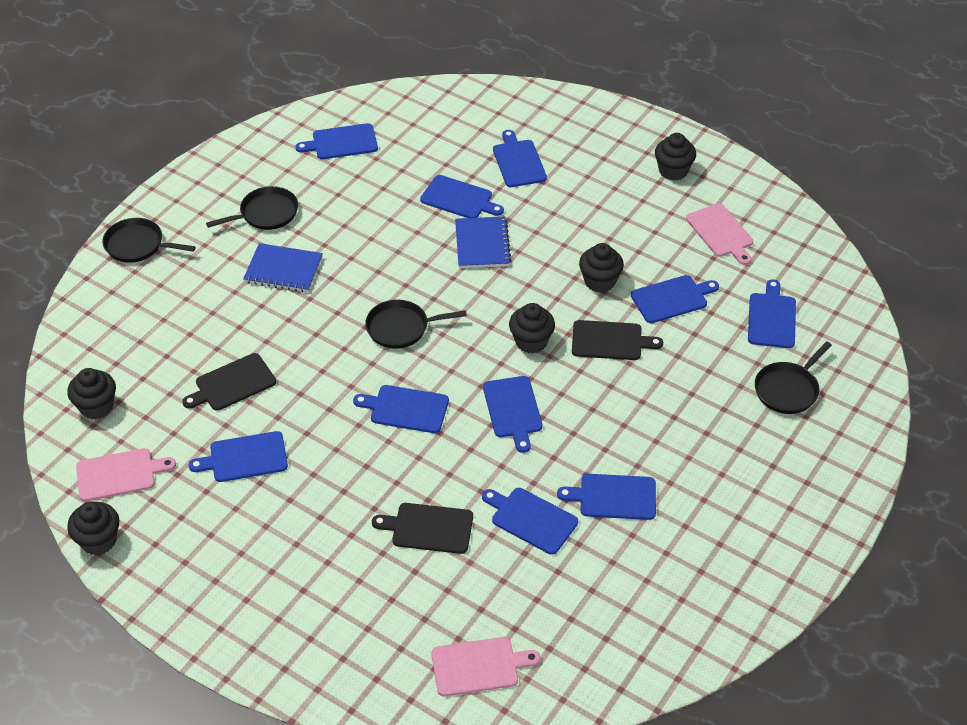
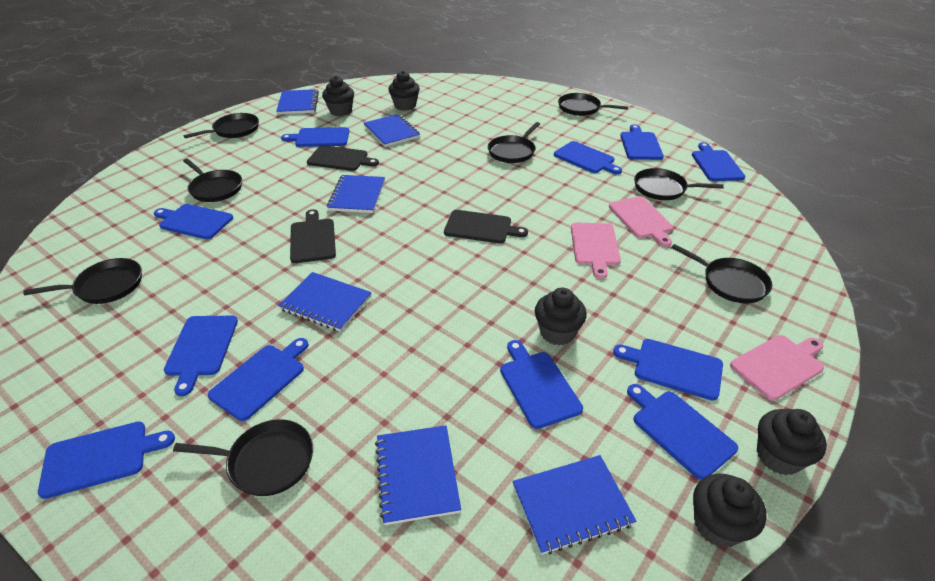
black pan: 4 -> 8
blue cutting board: 10 -> 11
blue notebook: 2 -> 6

